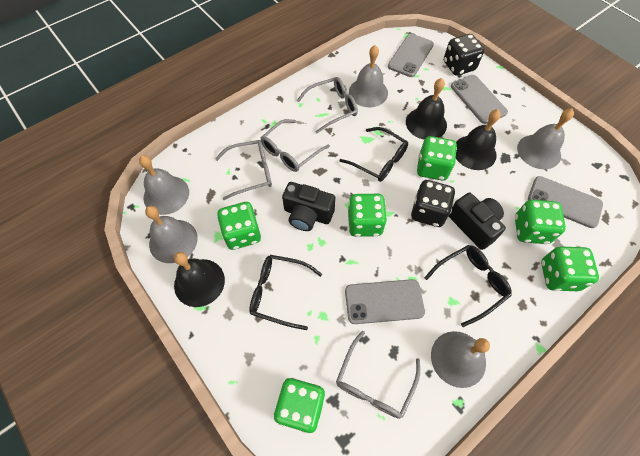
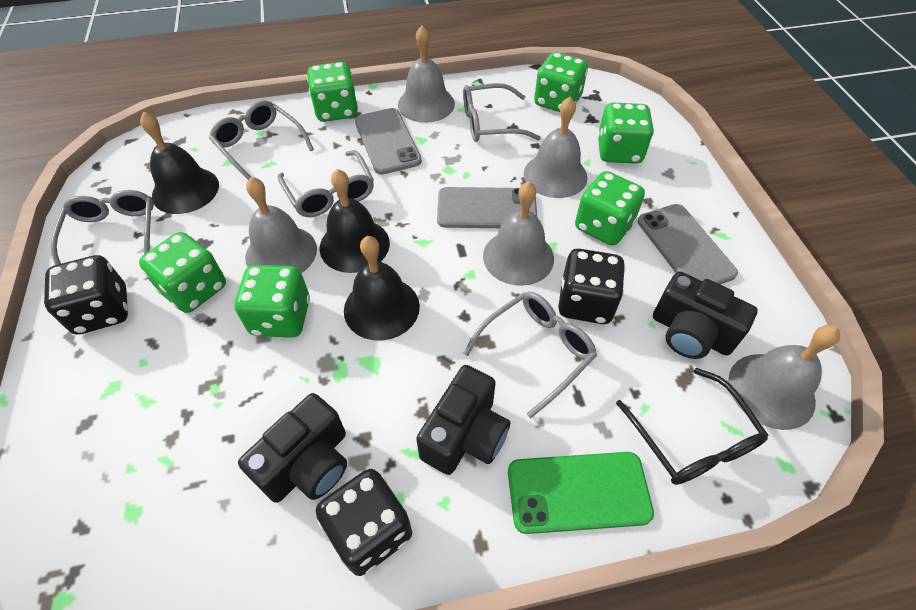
black camera: 2 -> 3
black dice: 2 -> 3
black glasses: 3 -> 1
green phone: 0 -> 1
grey glasses: 4 -> 5
grey phone: 4 -> 3

